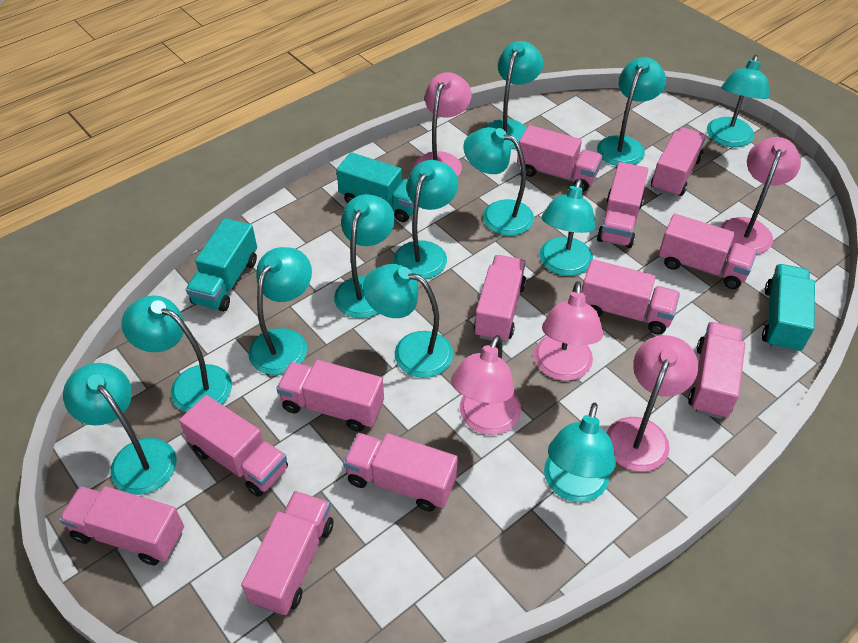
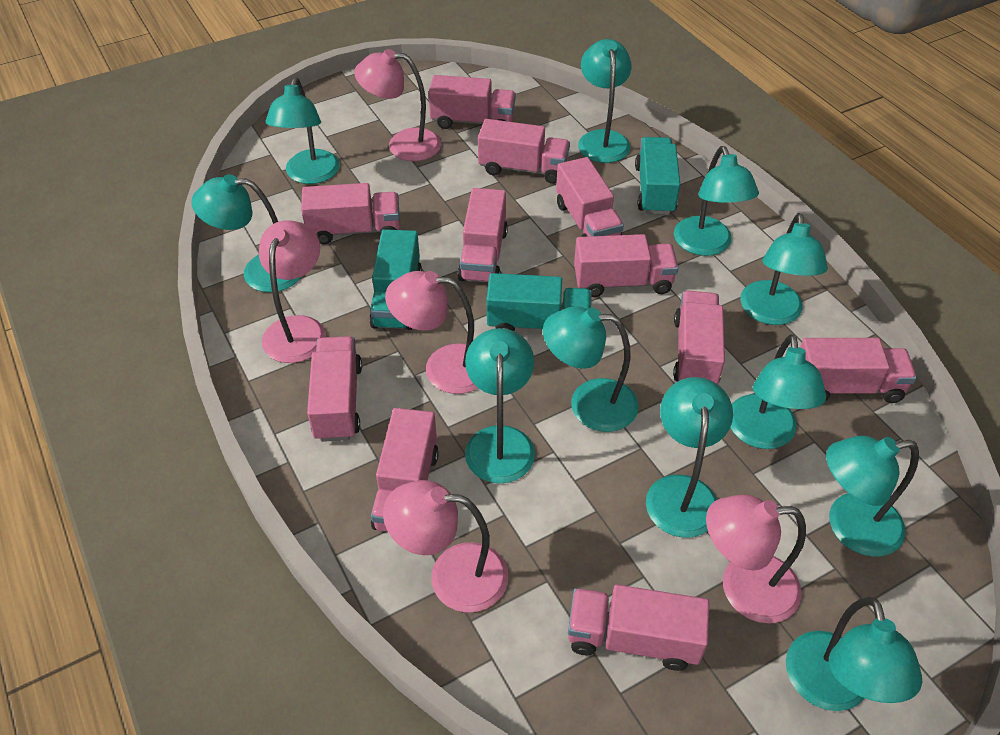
pink truck: 12 -> 11
turquoise lamp: 12 -> 11

